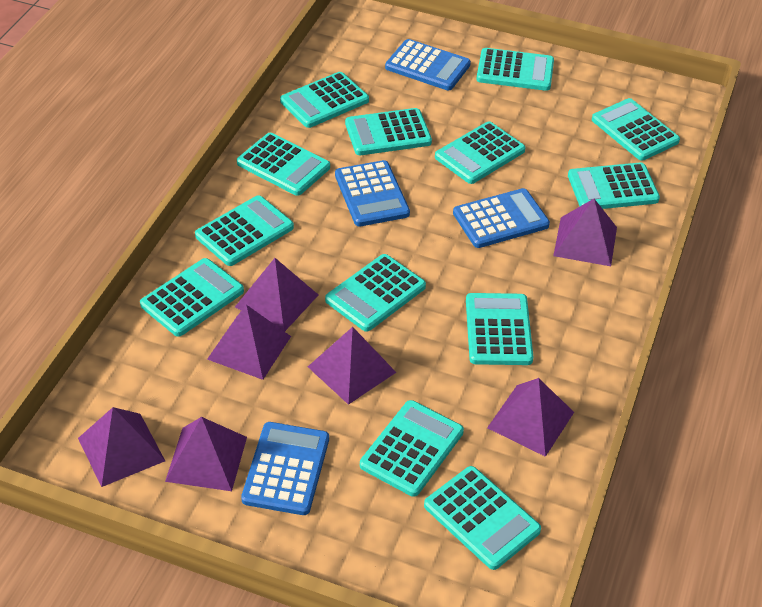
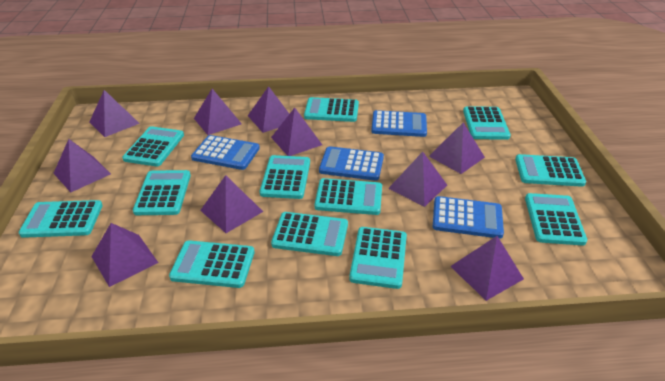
purple pyramid: 7 -> 10
turquoise calculator: 13 -> 12

